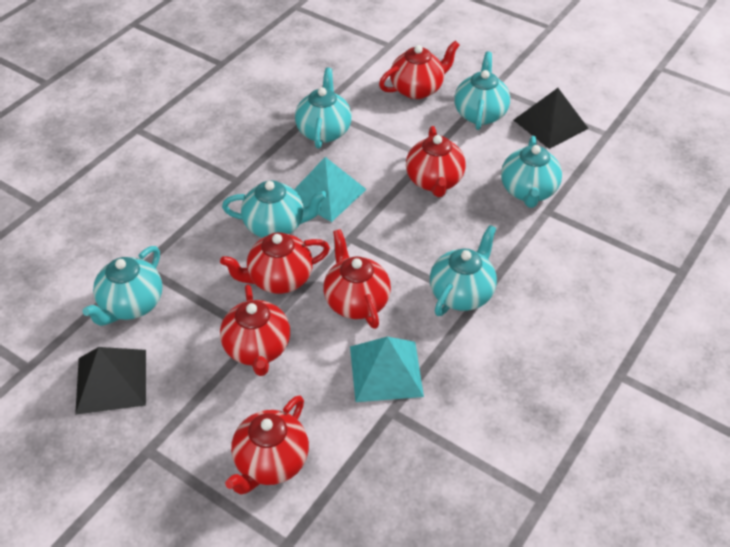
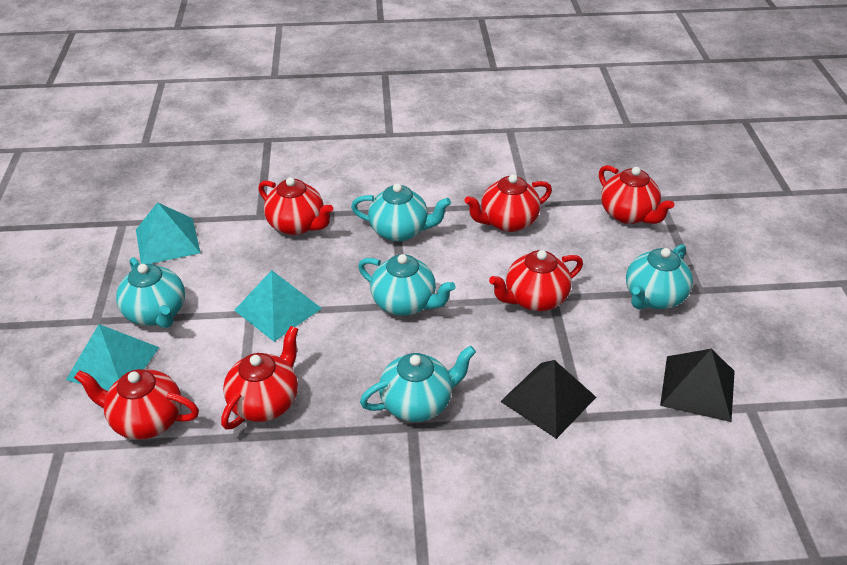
turquoise pyramid: 2 -> 3
turquoise teapot: 6 -> 5

